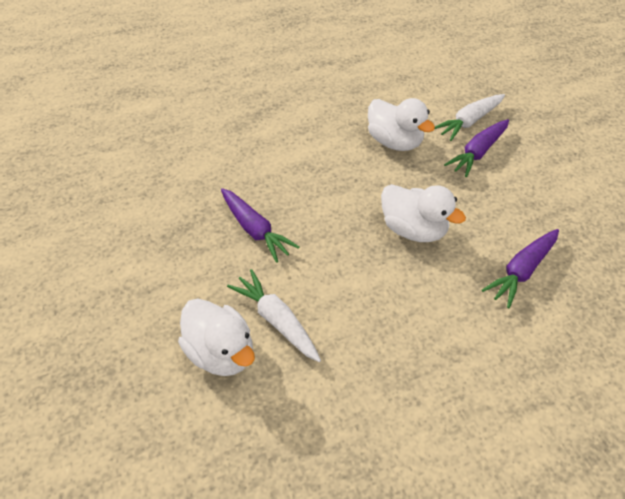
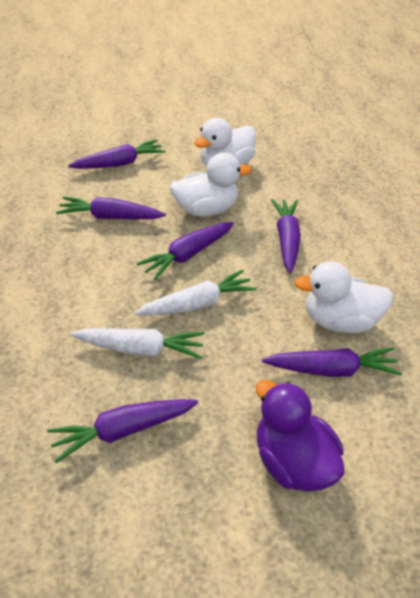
purple carrot: 3 -> 6
purple duck: 0 -> 1

